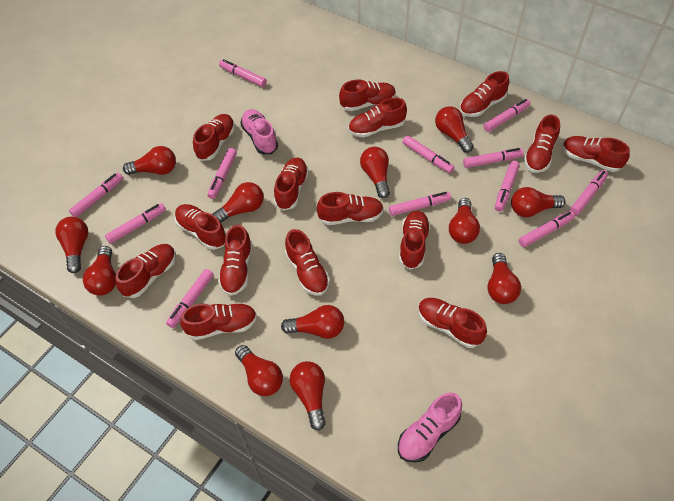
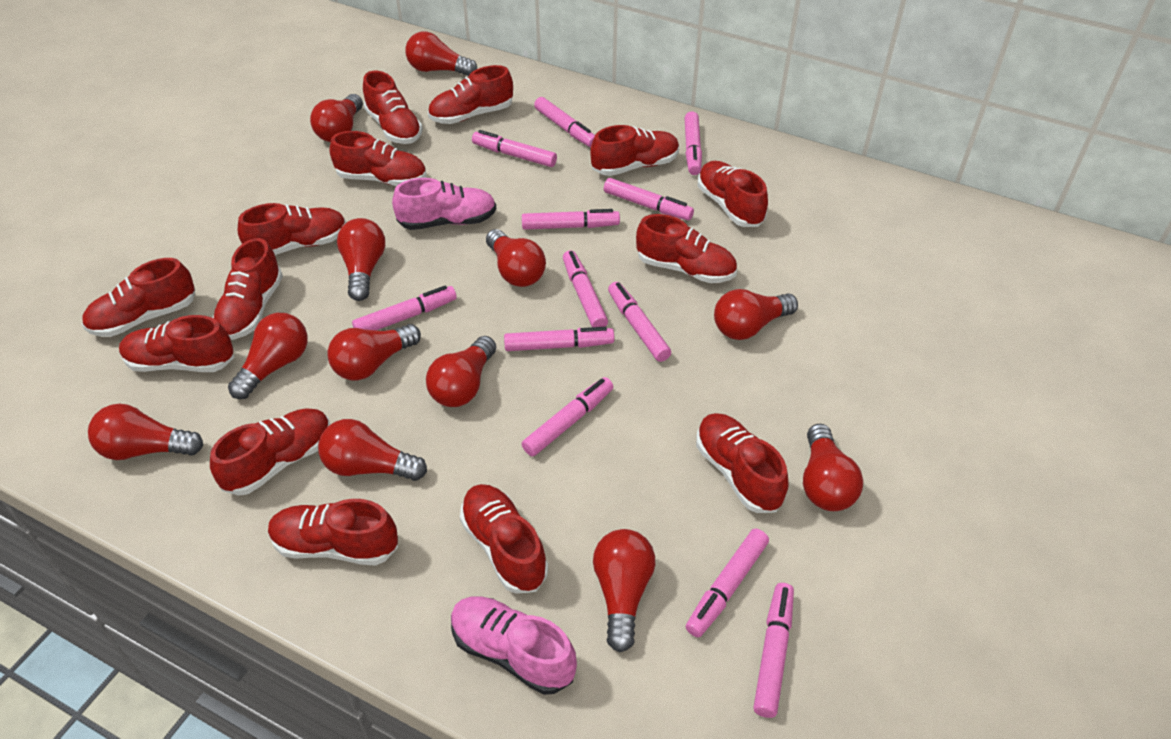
red shoe: 15 -> 14

